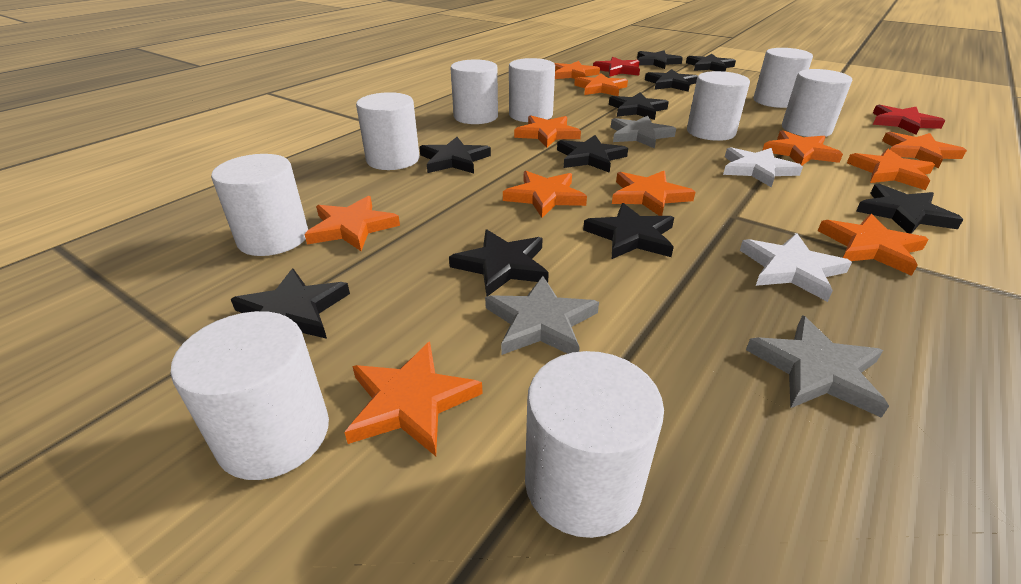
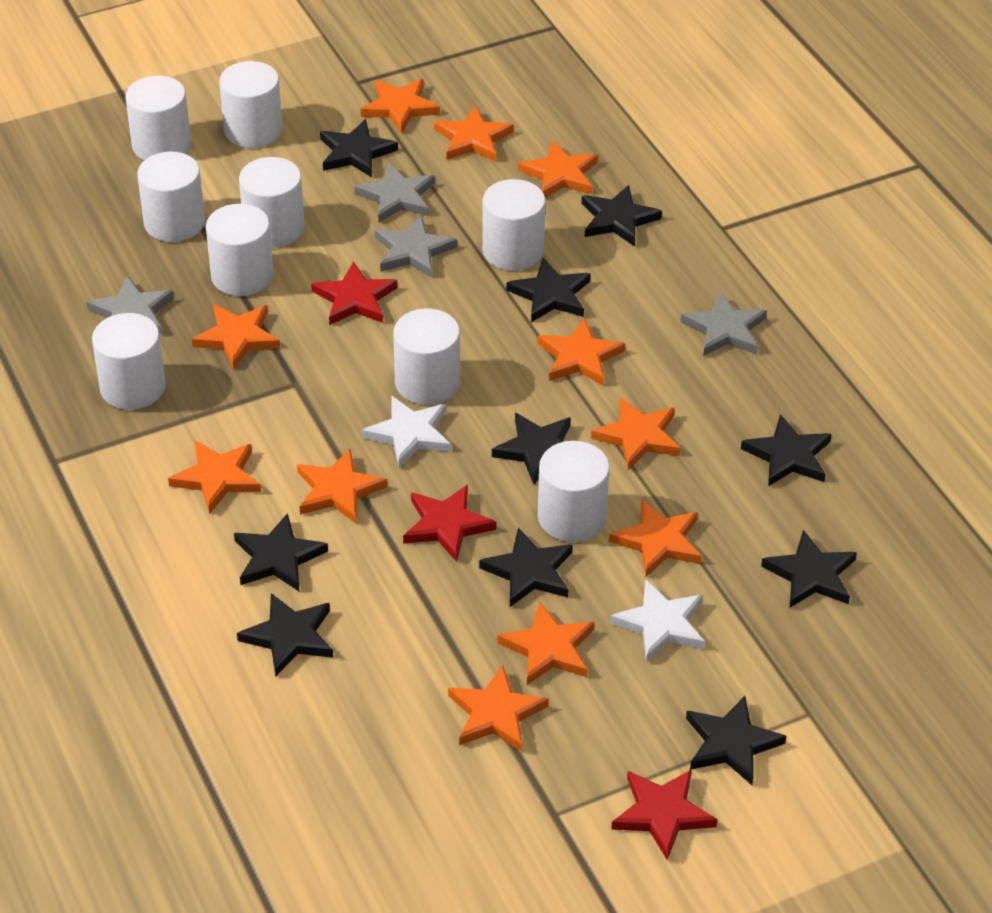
grey star: 3 -> 4
red star: 2 -> 3

